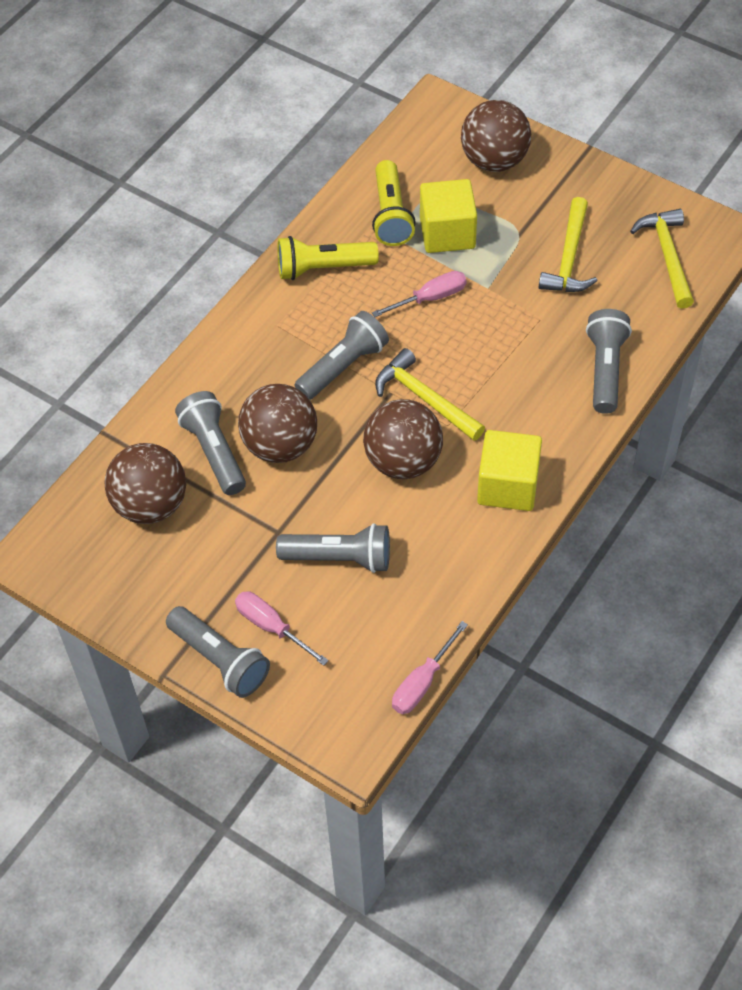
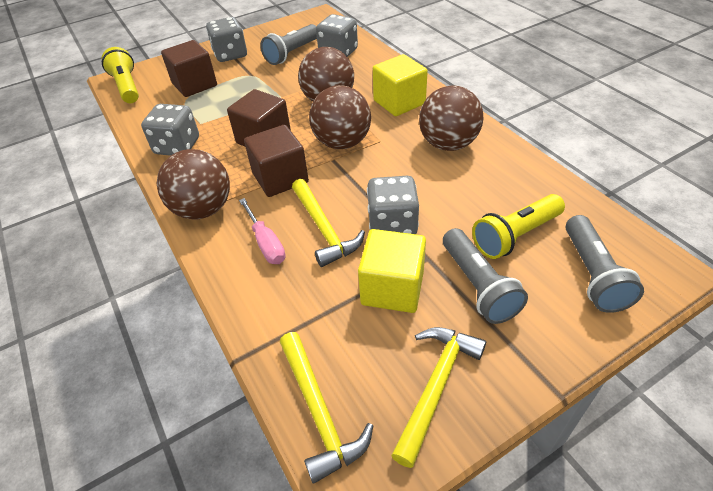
brown cube: 0 -> 3
grey dice: 0 -> 4
grey flashlight: 5 -> 3
pink screwdriver: 3 -> 1

